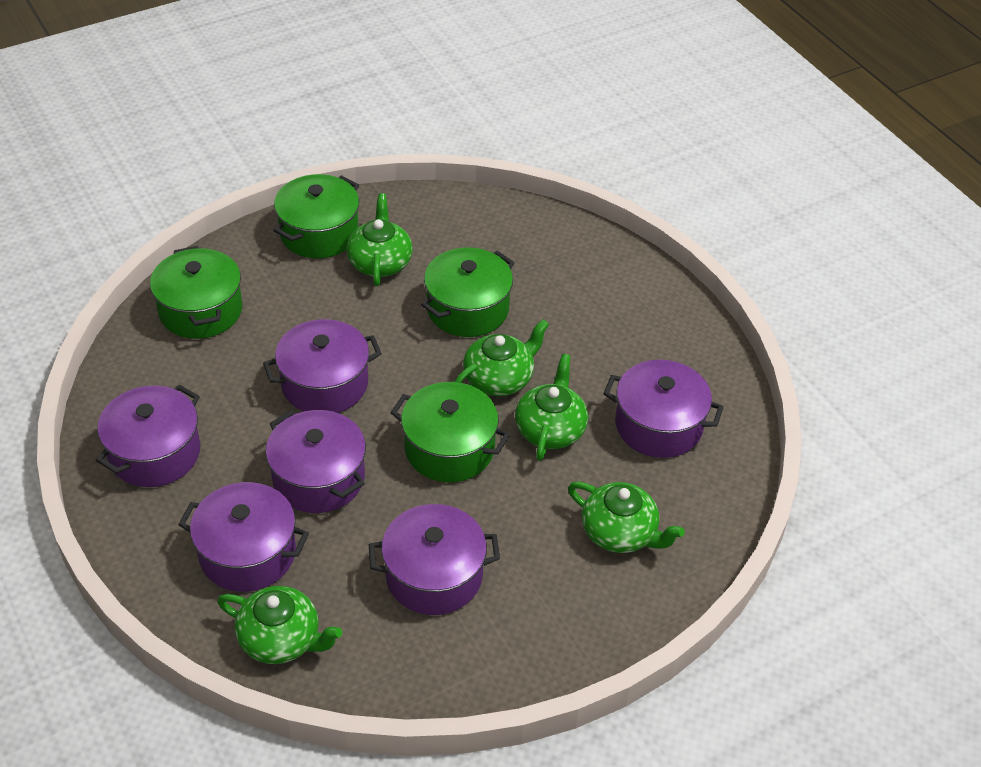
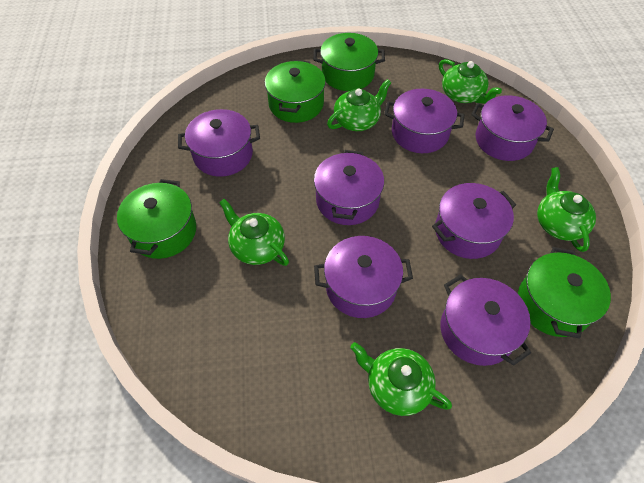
purple pot: 6 -> 7

